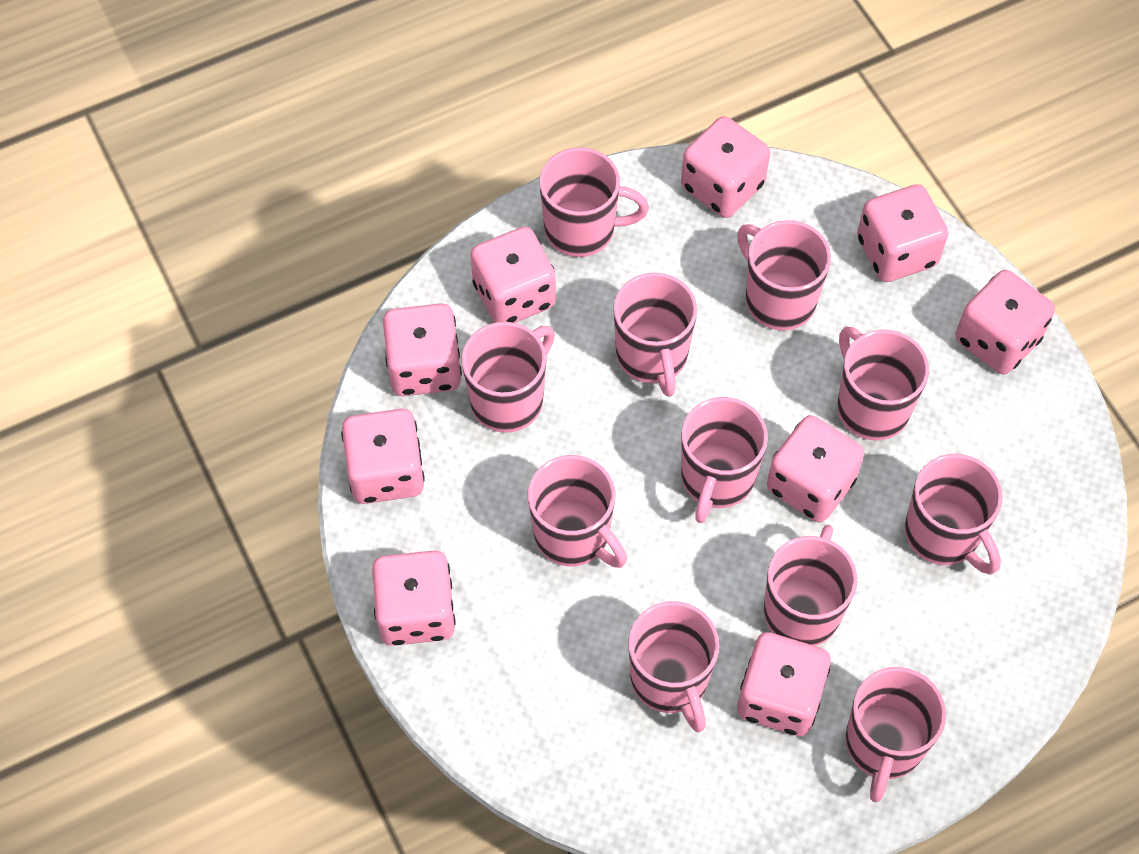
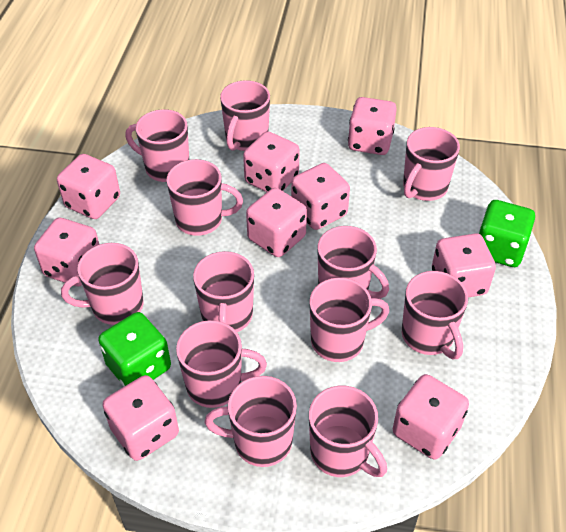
green dice: 0 -> 2
pink mug: 11 -> 12

